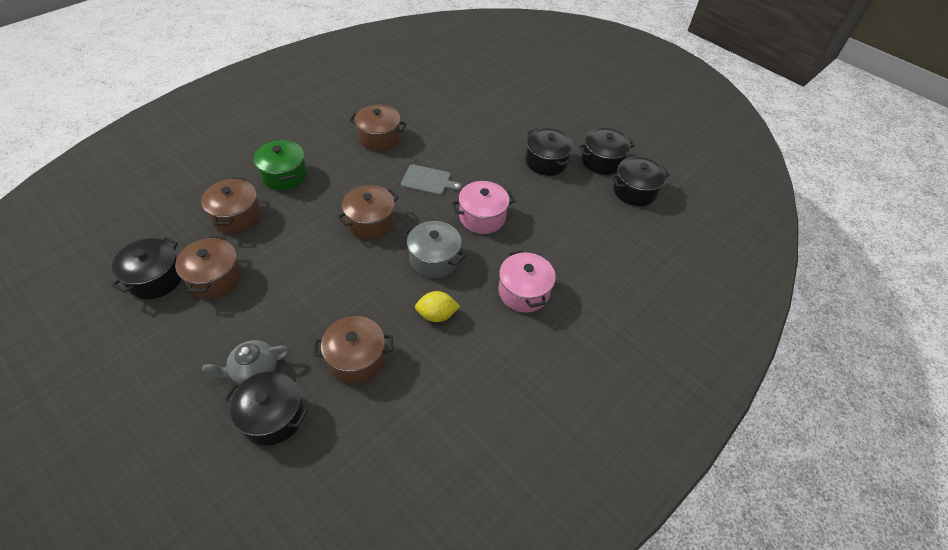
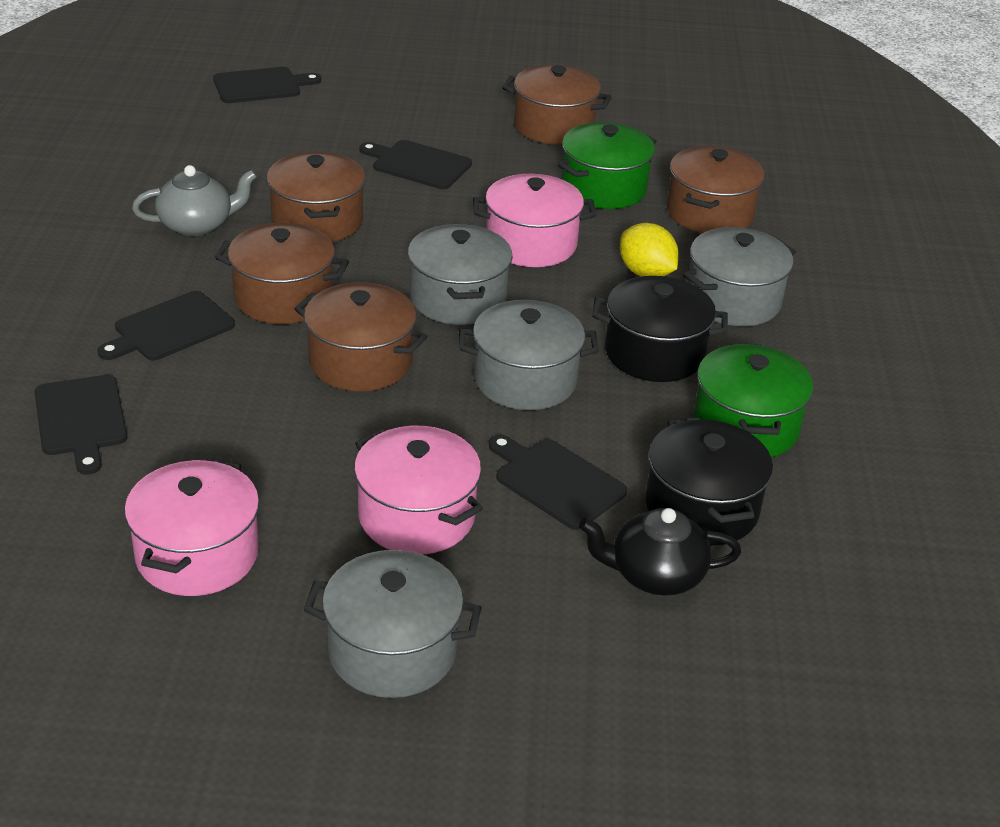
black cutting board: 0 -> 5
black pot: 5 -> 2
black teapot: 0 -> 1
green pot: 1 -> 2
grey cutting board: 1 -> 0
grey pot: 1 -> 4
pink pot: 2 -> 3

